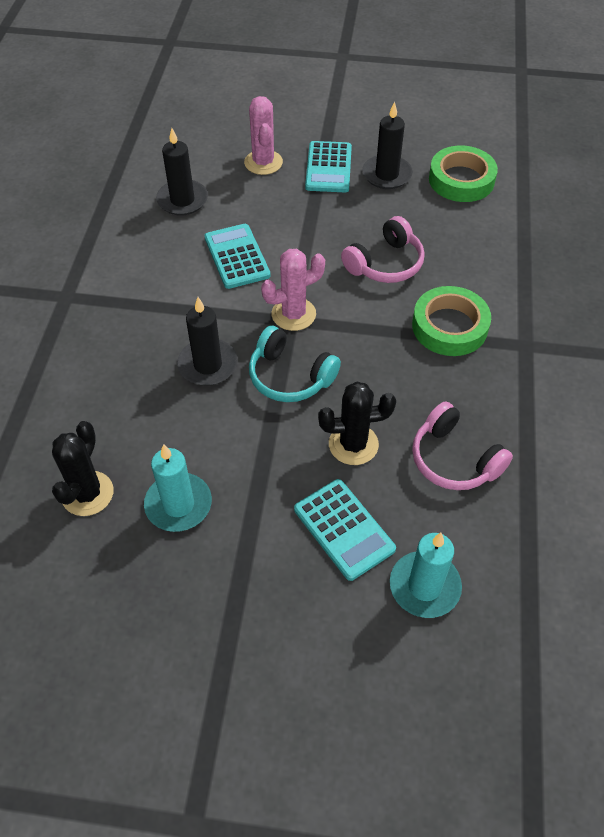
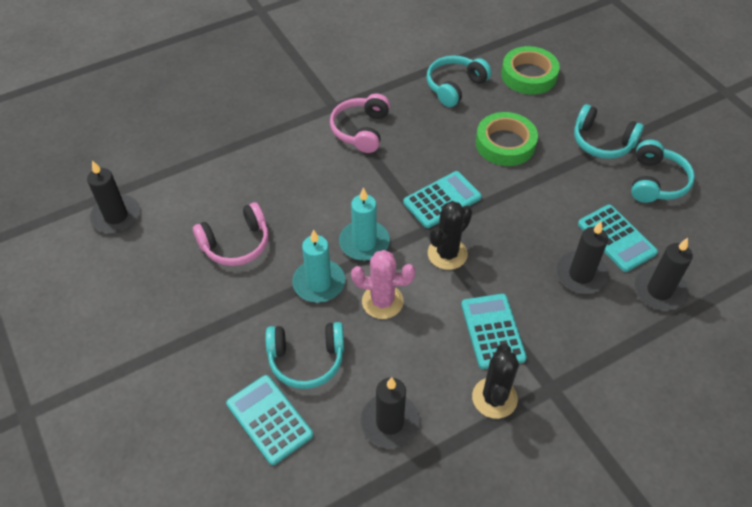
black candle: 3 -> 4
pink cactus: 2 -> 1
turquoise calculator: 3 -> 4
turquoise headphones: 1 -> 4

